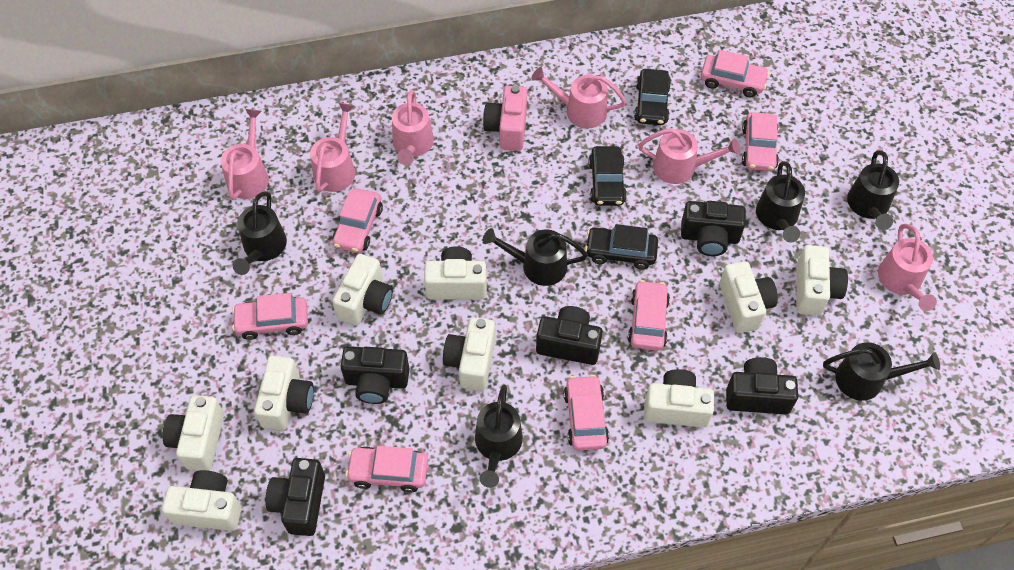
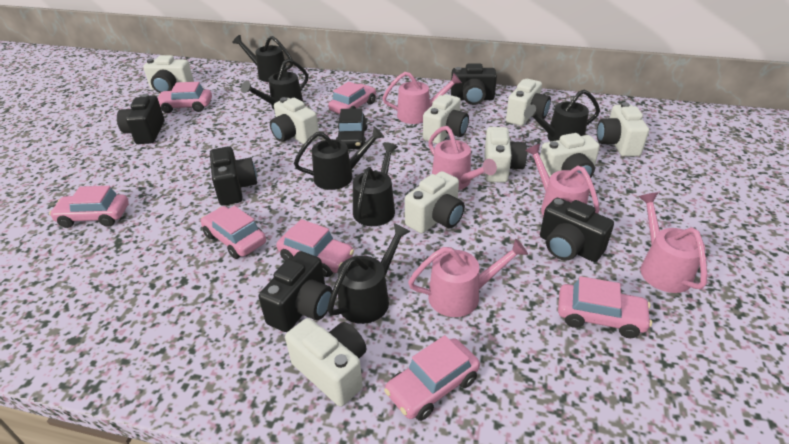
black car: 3 -> 1
pink camera: 1 -> 0
pink watering can: 6 -> 5

